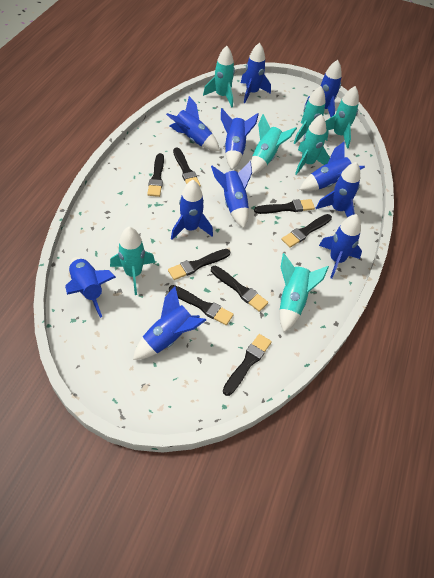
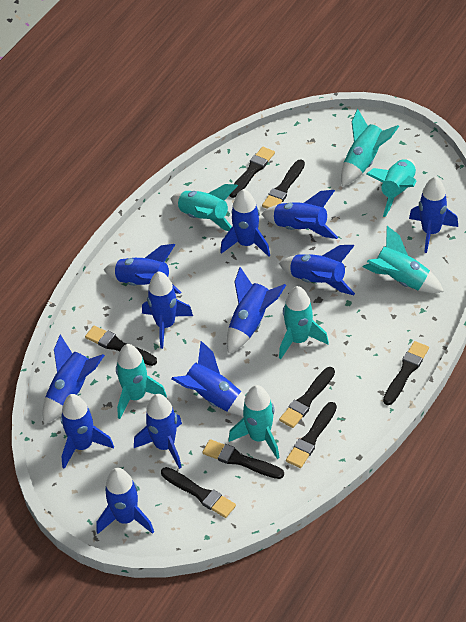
blue rocket: 11 -> 12

